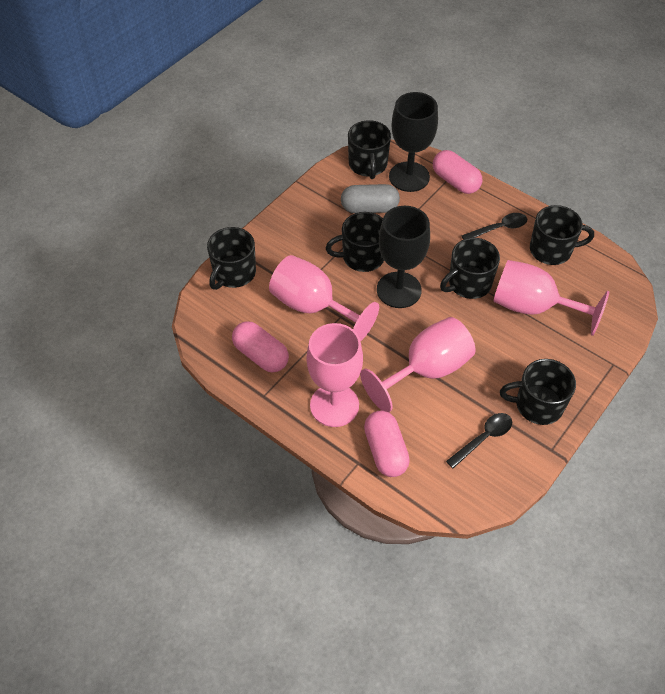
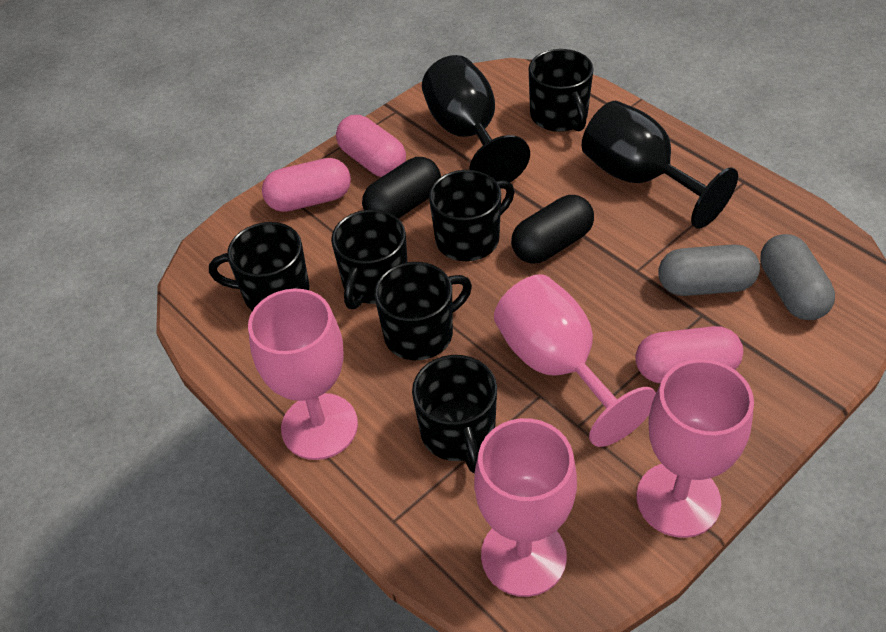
black capsule: 0 -> 2
black spoon: 2 -> 0
grey capsule: 1 -> 2

